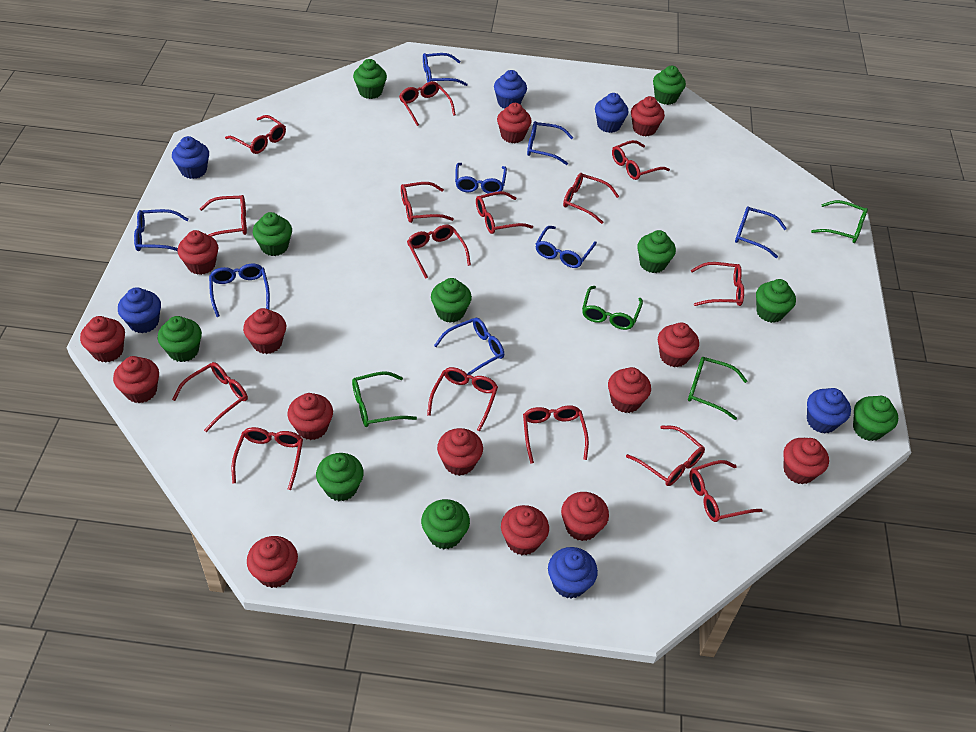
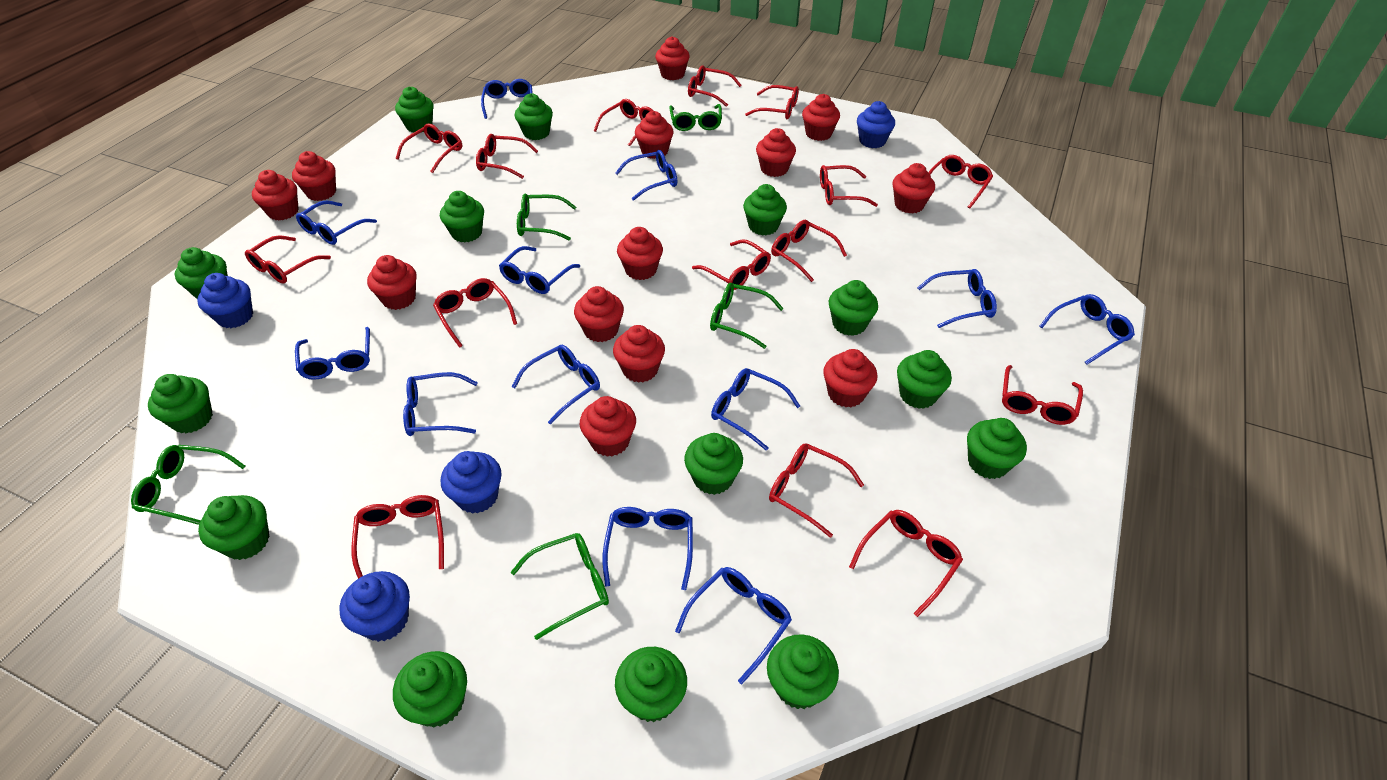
blue cupcake: 6 -> 4
blue glasses: 8 -> 12
green cupcake: 10 -> 14
green glasses: 4 -> 5
red cupcake: 14 -> 13

